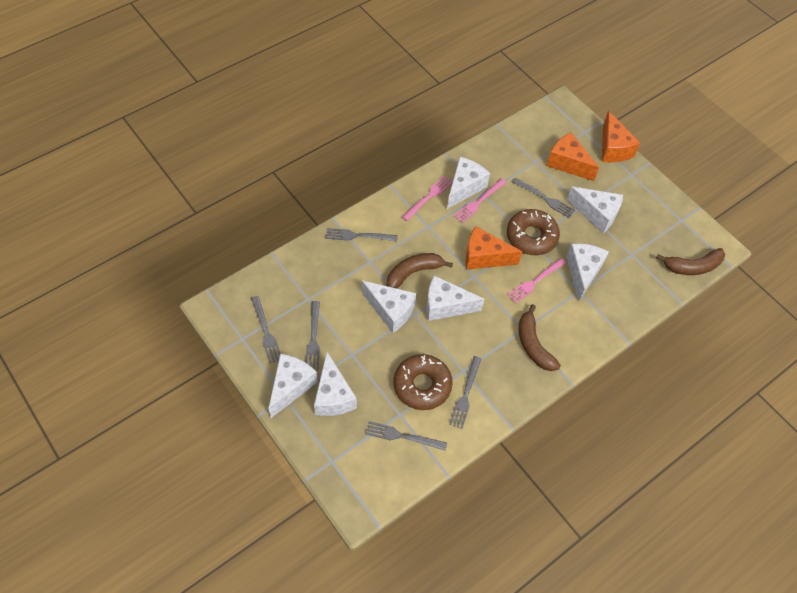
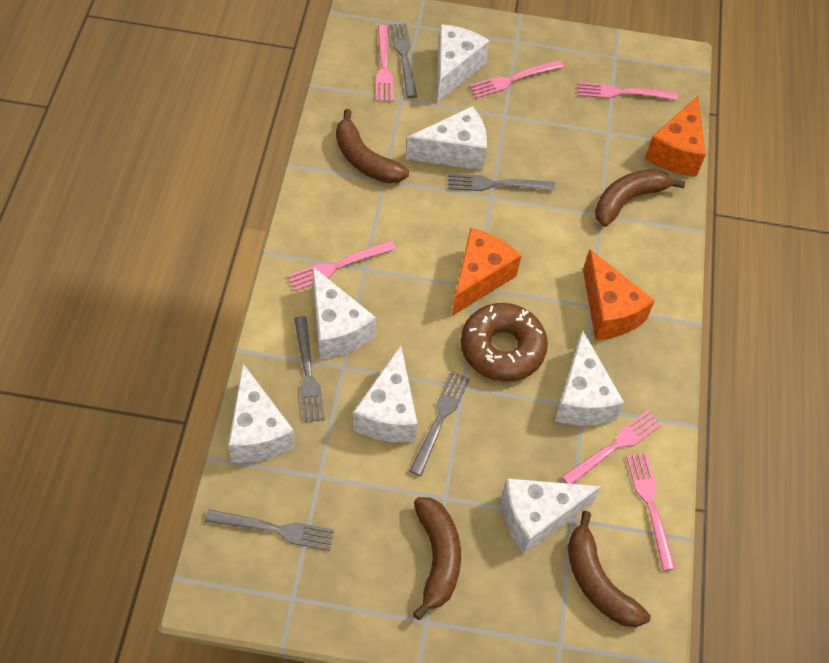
brown banana: 3 -> 4
brown donut: 2 -> 1
grey fork: 6 -> 5
pink fork: 3 -> 6

